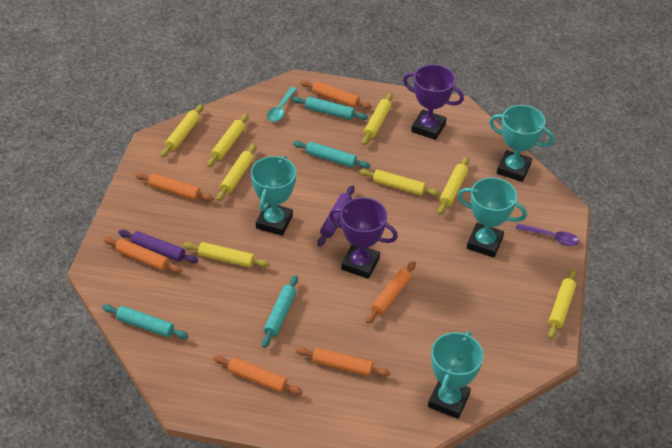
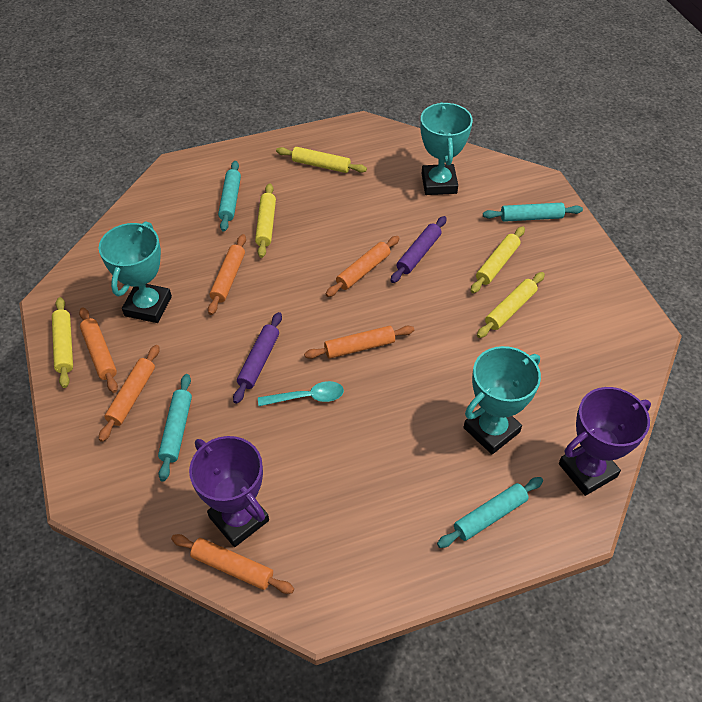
purple spoon: 1 -> 0
turquoise trophy: 4 -> 3
yellow rolling pin: 8 -> 5

